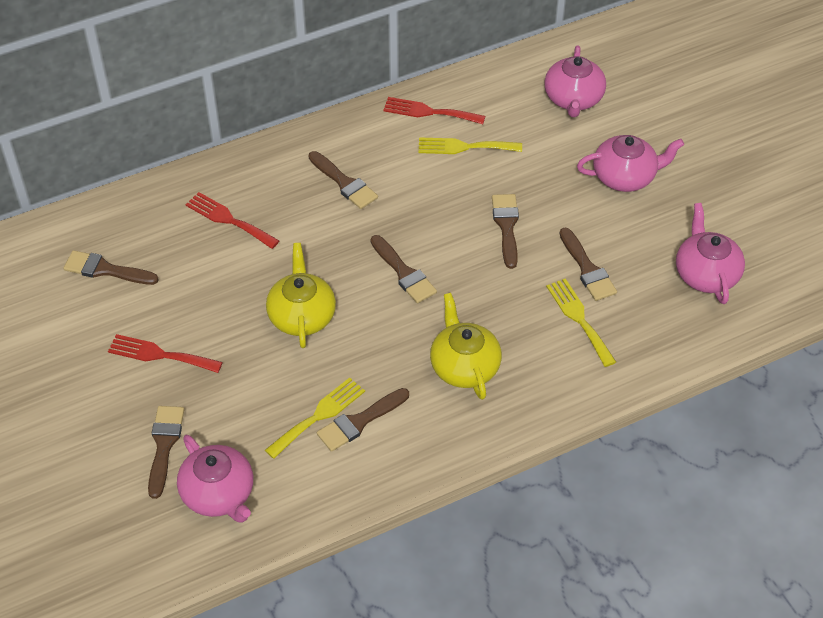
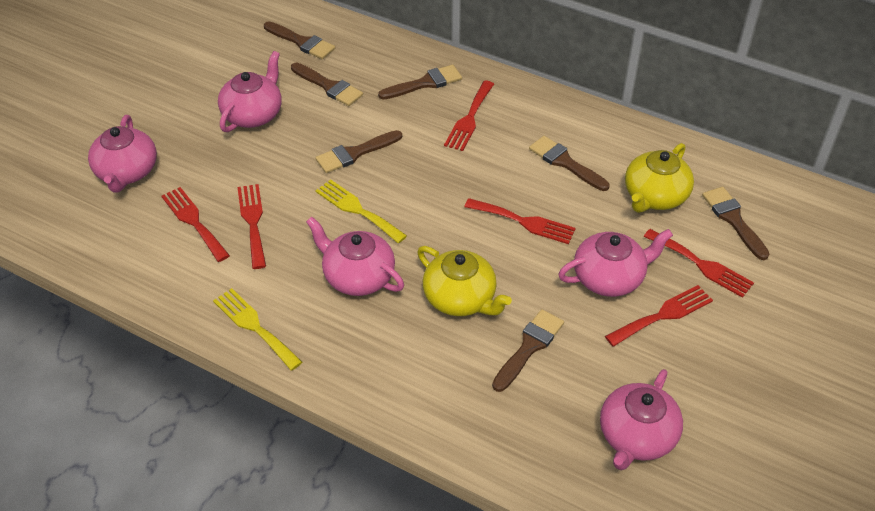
pink teapot: 4 -> 5
red fork: 3 -> 6
yellow fork: 3 -> 2

